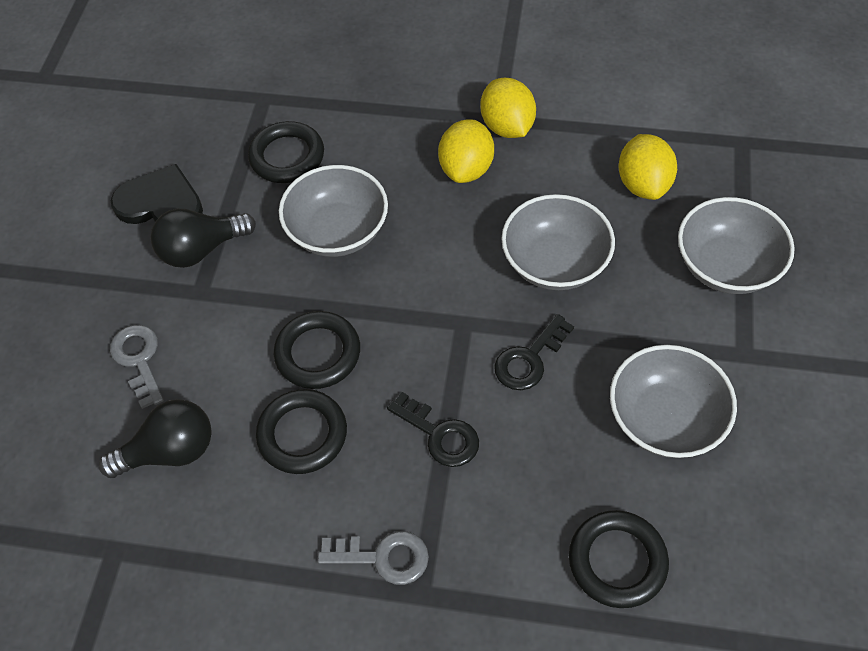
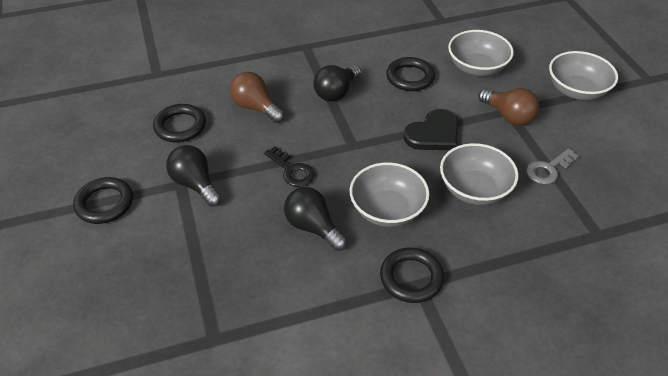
black key: 2 -> 1
black light bulb: 2 -> 3
brown light bulb: 0 -> 2
grey key: 2 -> 1
yellow lemon: 3 -> 0

